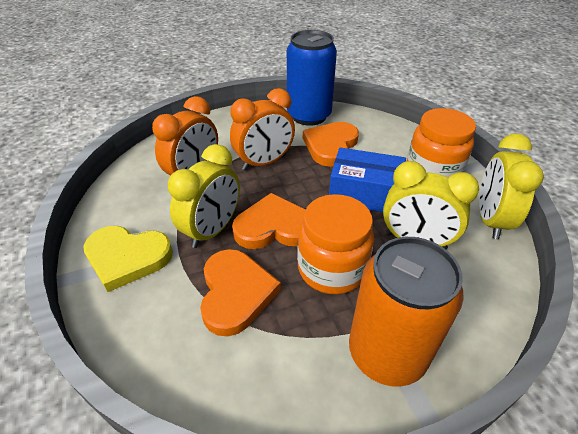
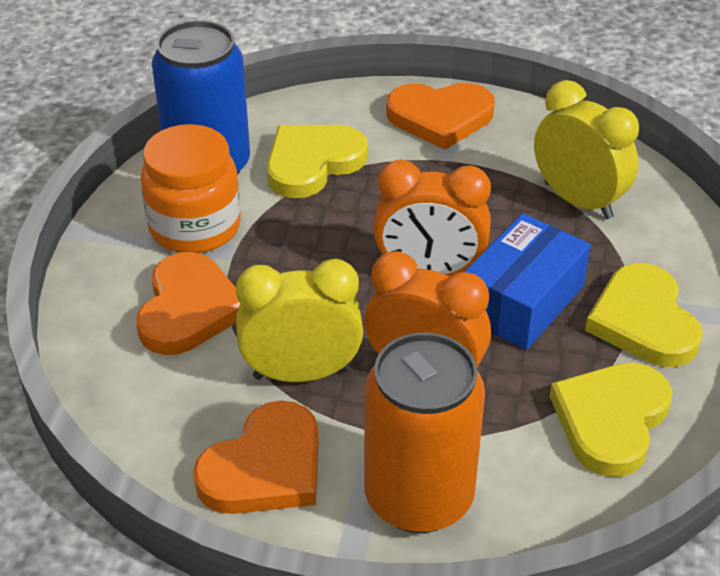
orange jar: 2 -> 1
yellow clock: 3 -> 2
yellow heart: 1 -> 3

